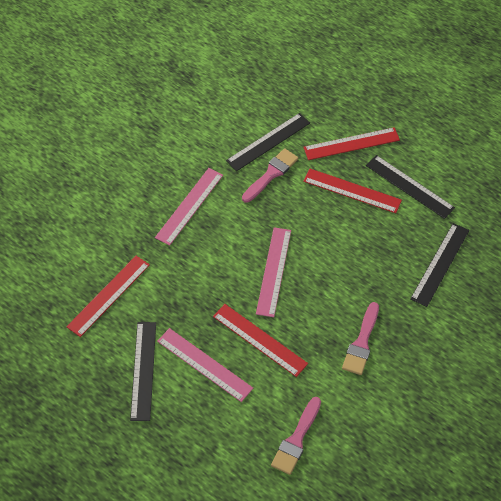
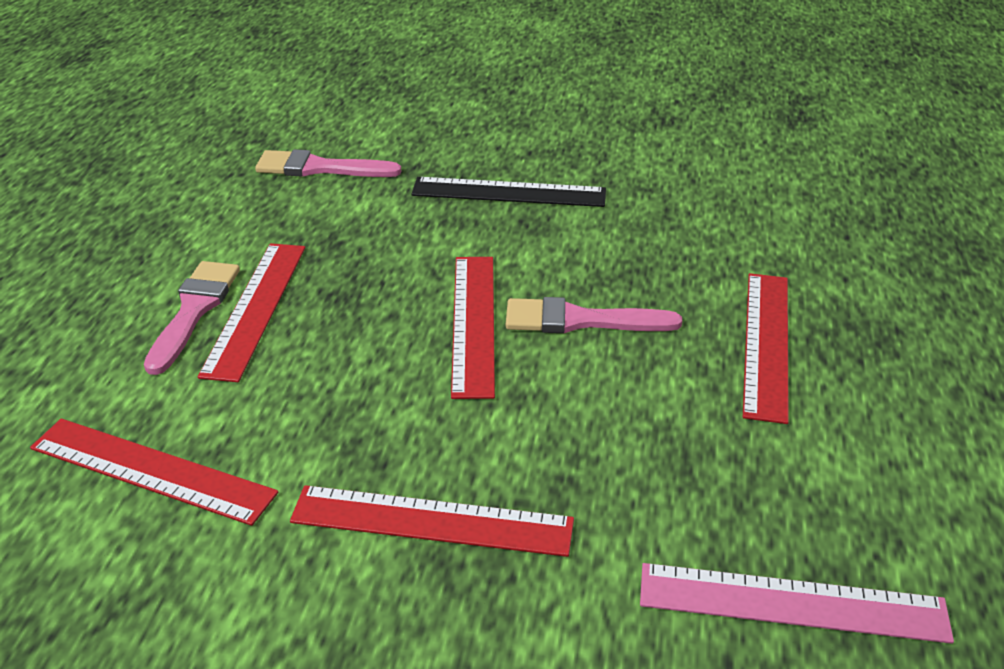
black ruler: 4 -> 1
pink ruler: 3 -> 1
red ruler: 4 -> 5

